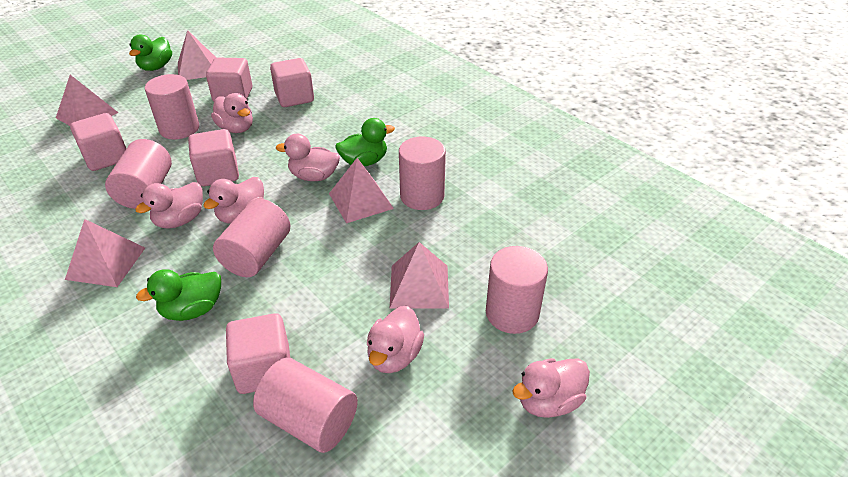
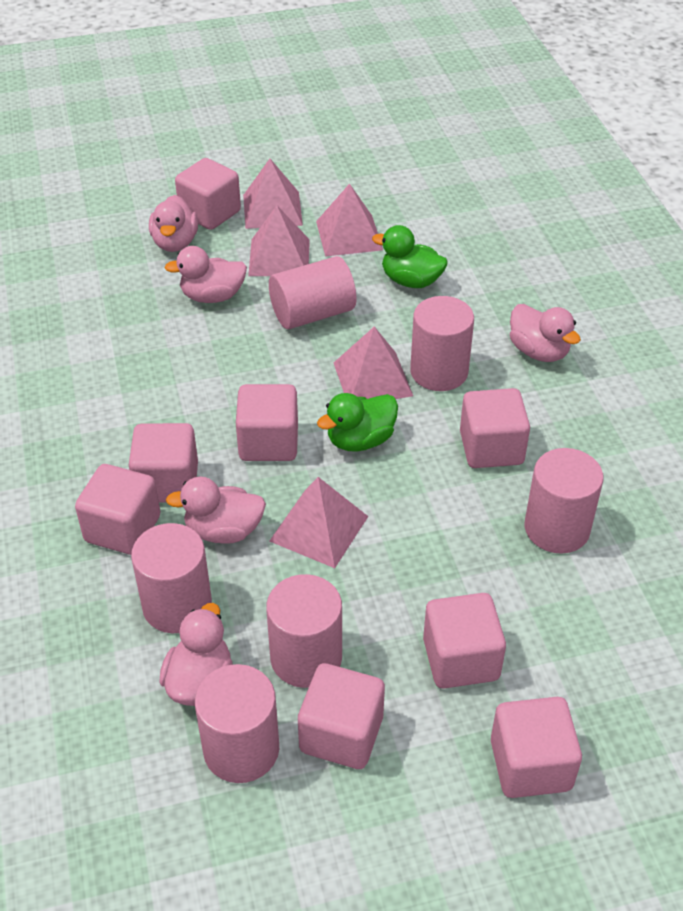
green duck: 3 -> 2
pink cube: 5 -> 8
pink duck: 6 -> 5

